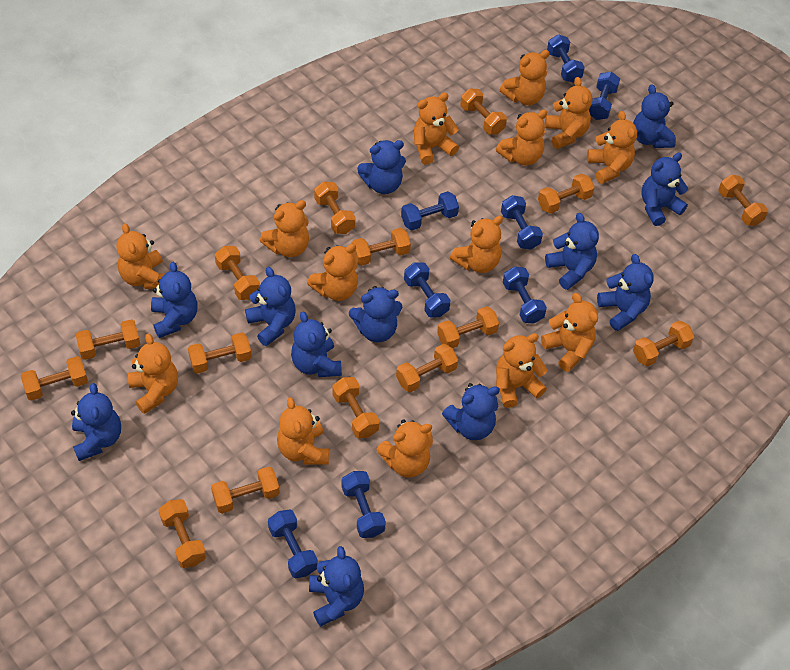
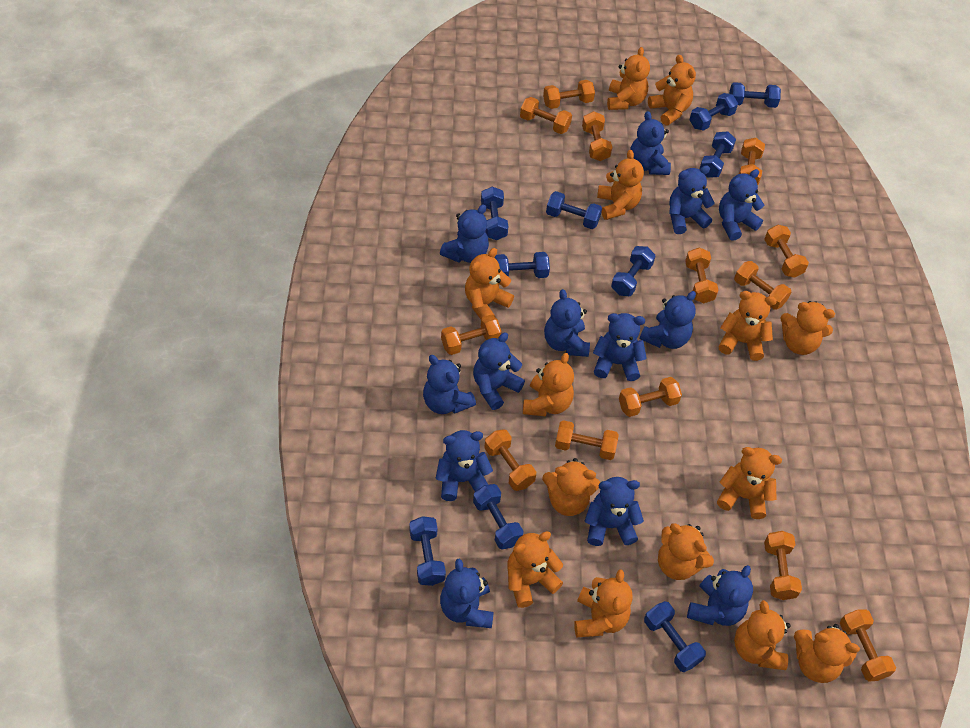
blue dumbbell: 8 -> 10
blue teddy bear: 12 -> 13
orange dumbbell: 15 -> 13

